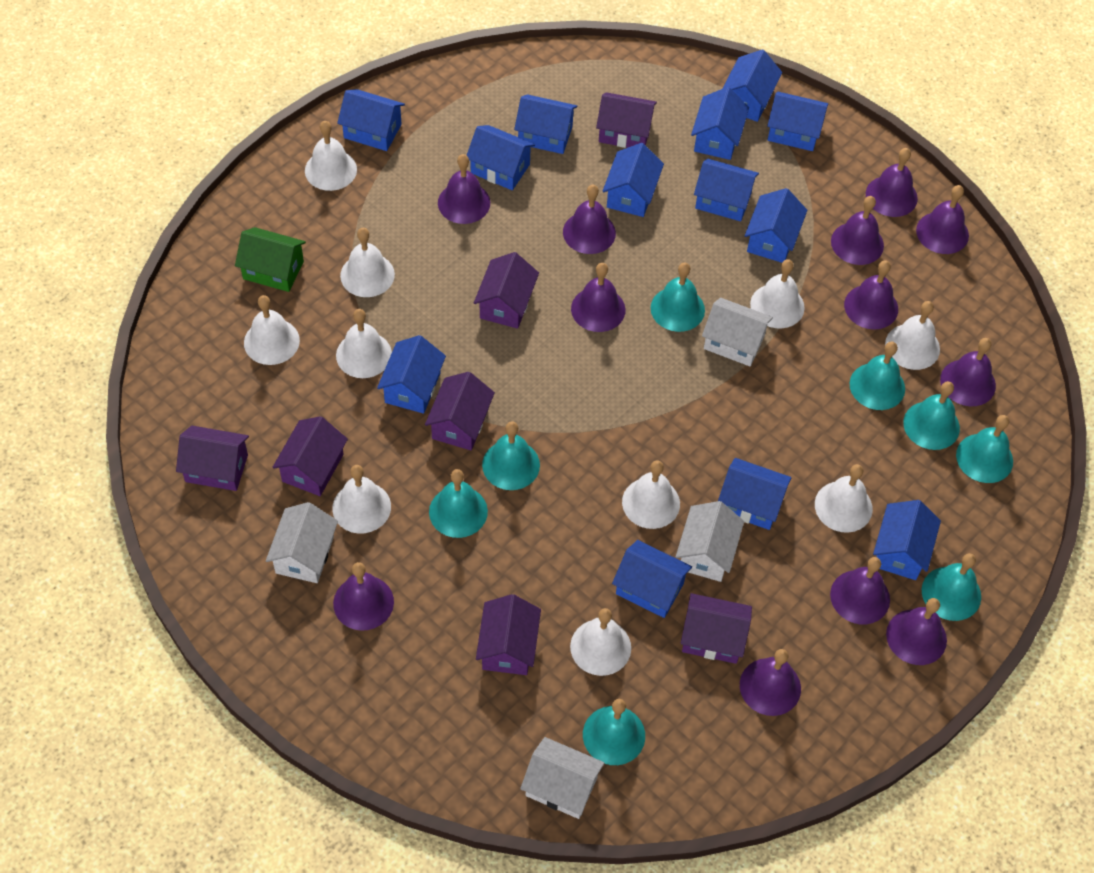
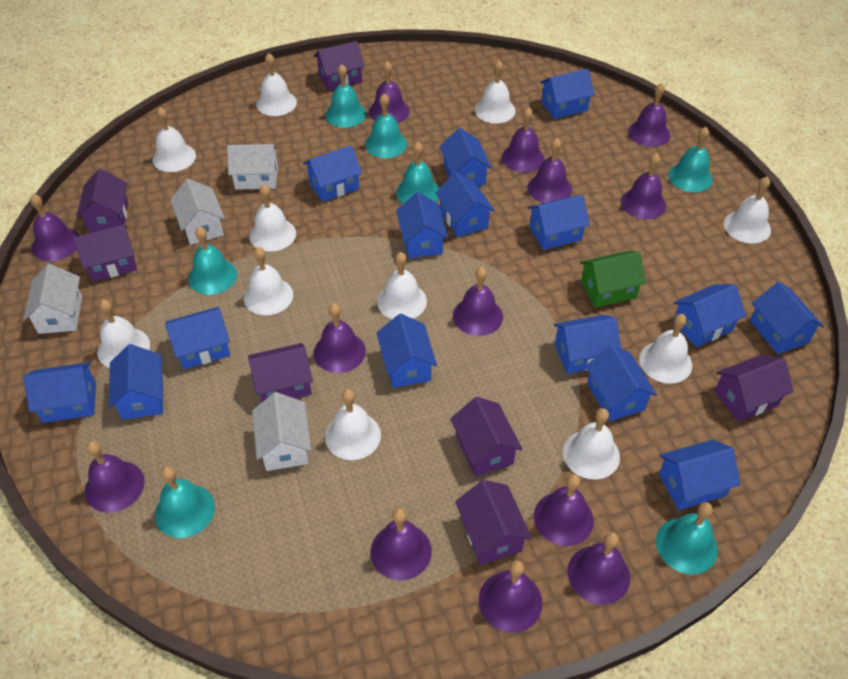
blue house: 13 -> 15
purple bell: 12 -> 13
turquoise bell: 8 -> 7
white bell: 10 -> 11

